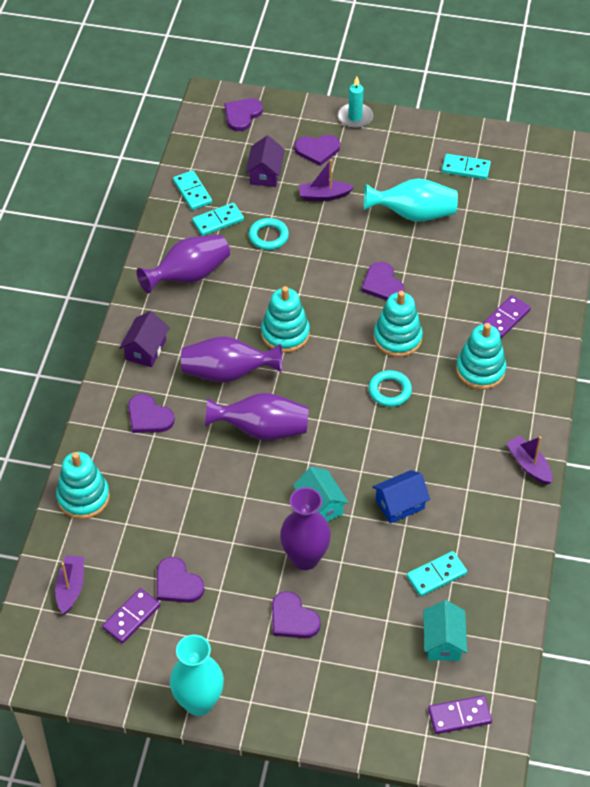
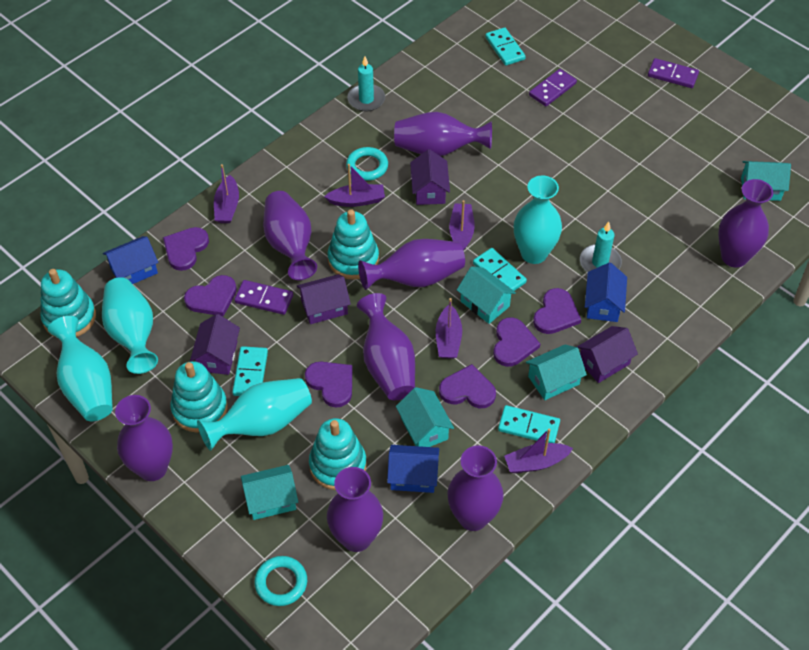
blue house: 1 -> 3
purple boat: 3 -> 5
purple house: 2 -> 4
purple vase: 4 -> 8
turquoise candle: 1 -> 2
turquoise house: 2 -> 5
turquoise vase: 2 -> 4

